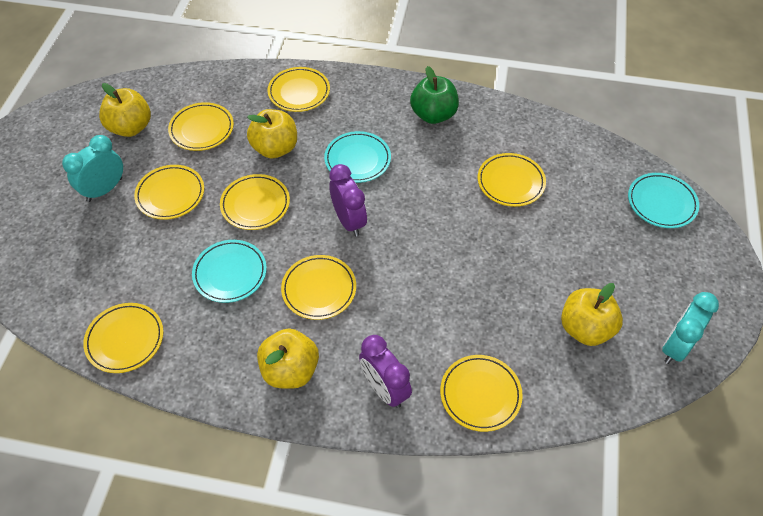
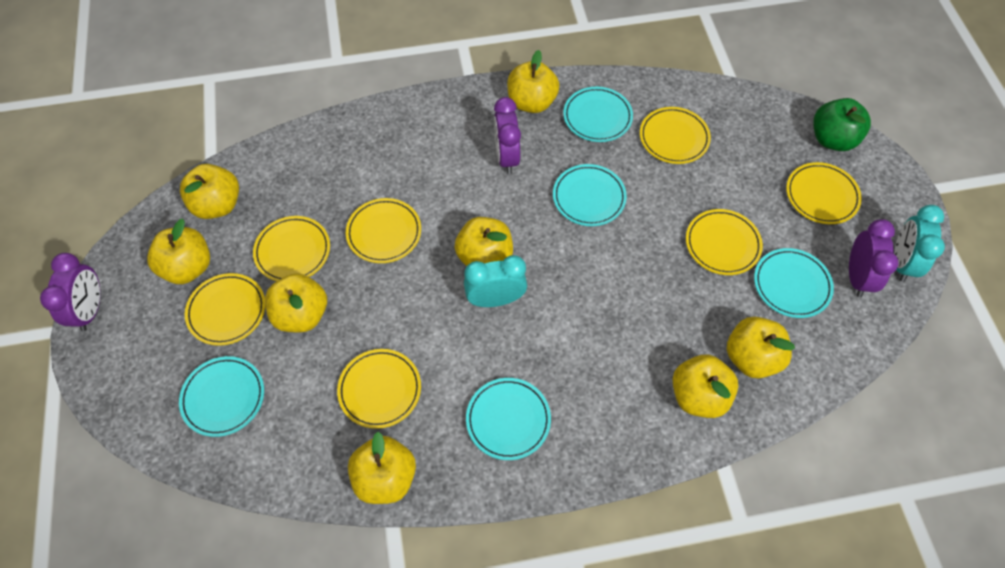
purple clock: 2 -> 3
turquoise plate: 3 -> 5
yellow apple: 4 -> 8
yellow plate: 8 -> 7

